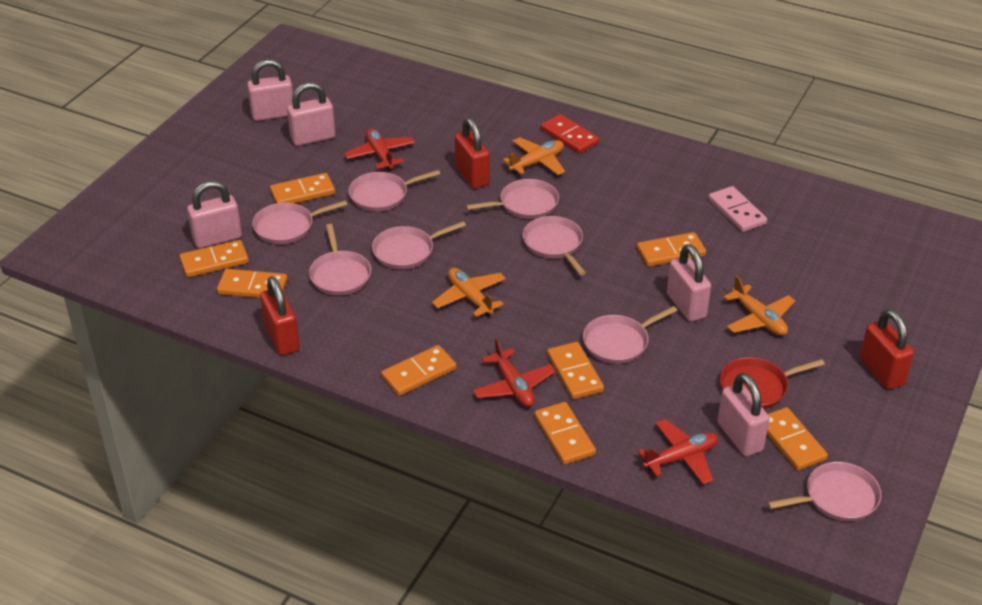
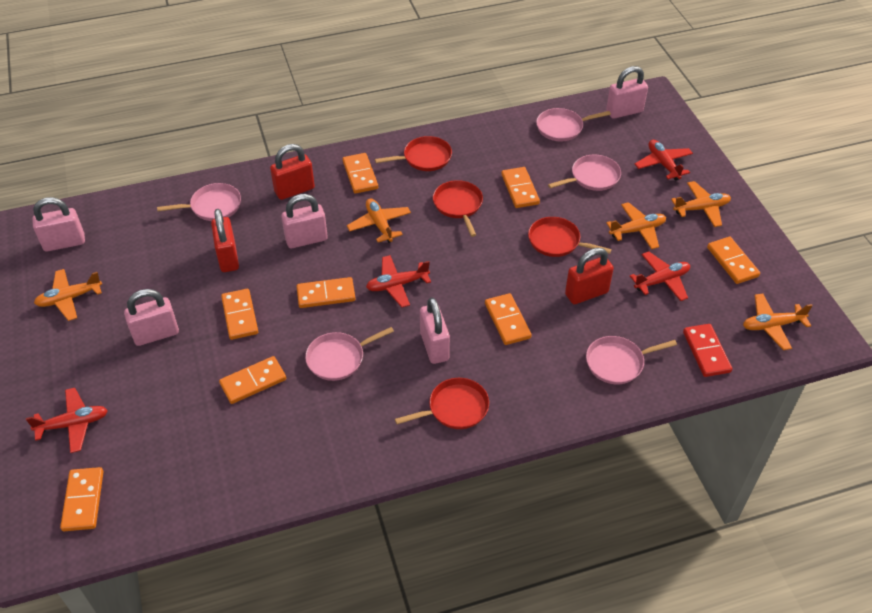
orange plane: 3 -> 5
pink domino: 1 -> 0
pink pan: 8 -> 5
red pan: 1 -> 4
red plane: 3 -> 4

